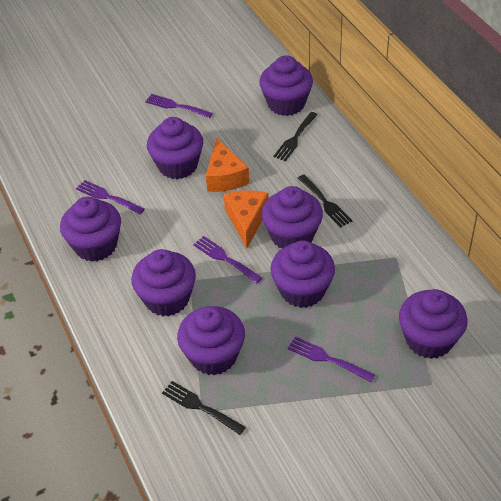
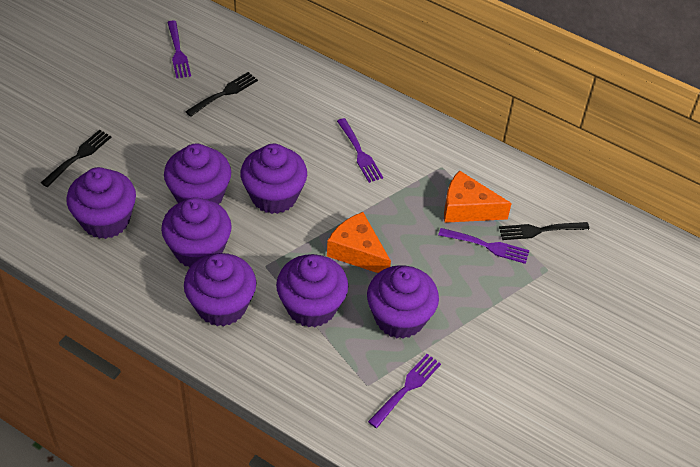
purple cupcake: 8 -> 7

